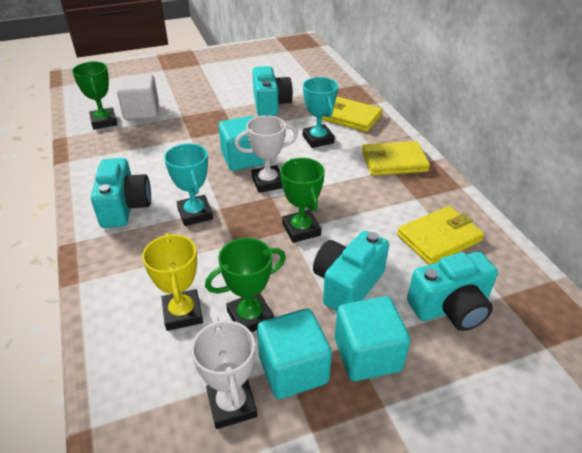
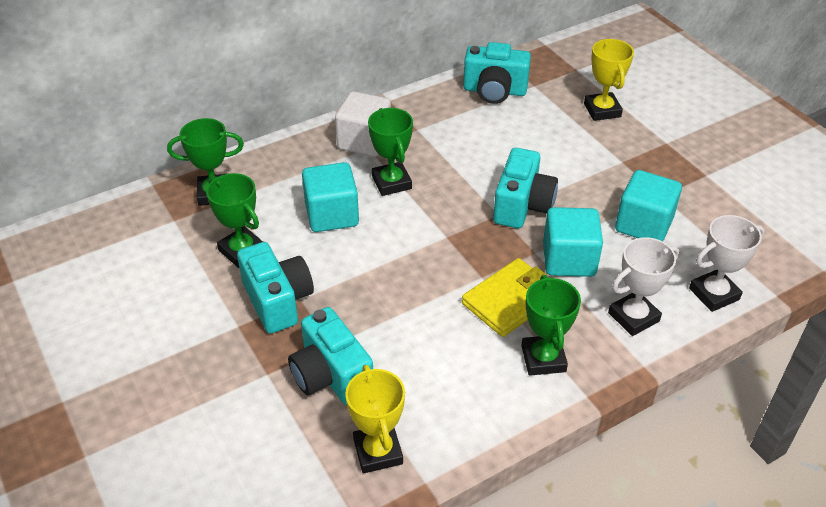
green trophy: 3 -> 4
turquoise trophy: 2 -> 0
yellow trophy: 1 -> 2
yellow wallet: 3 -> 1

